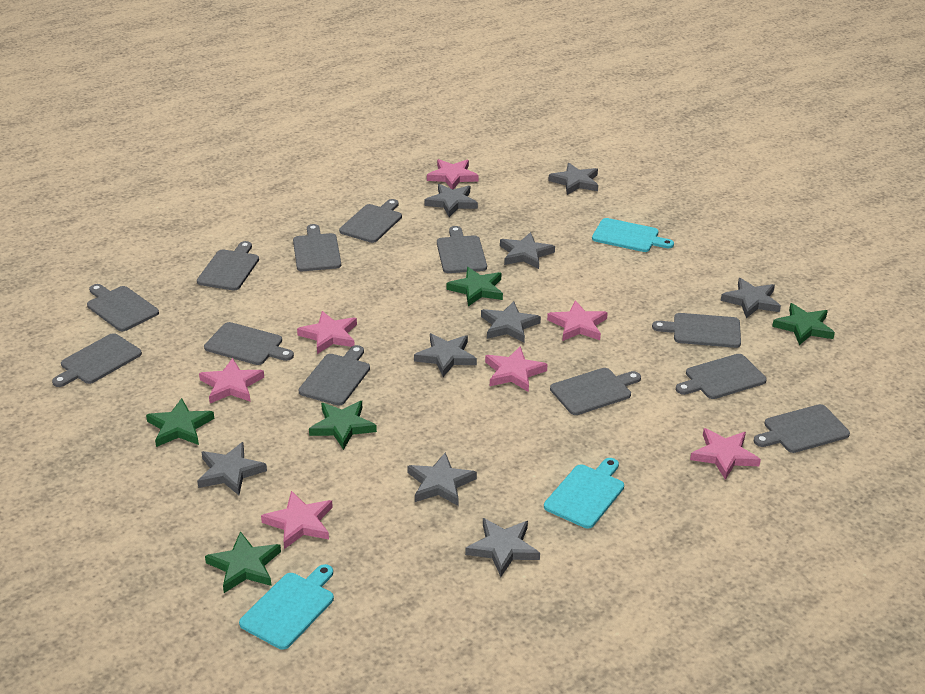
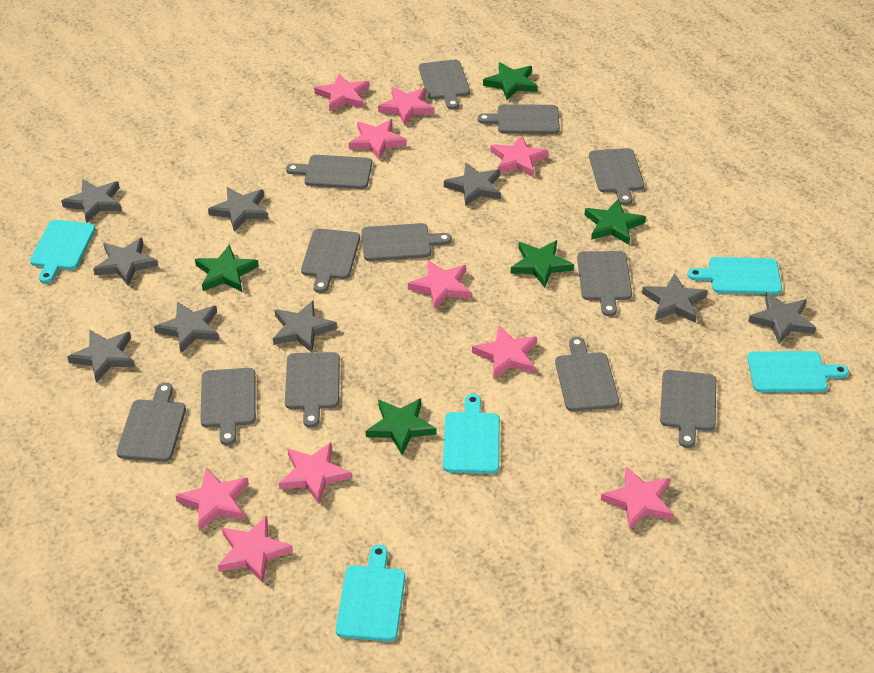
pink star: 7 -> 10
turquoise cutting board: 3 -> 5

